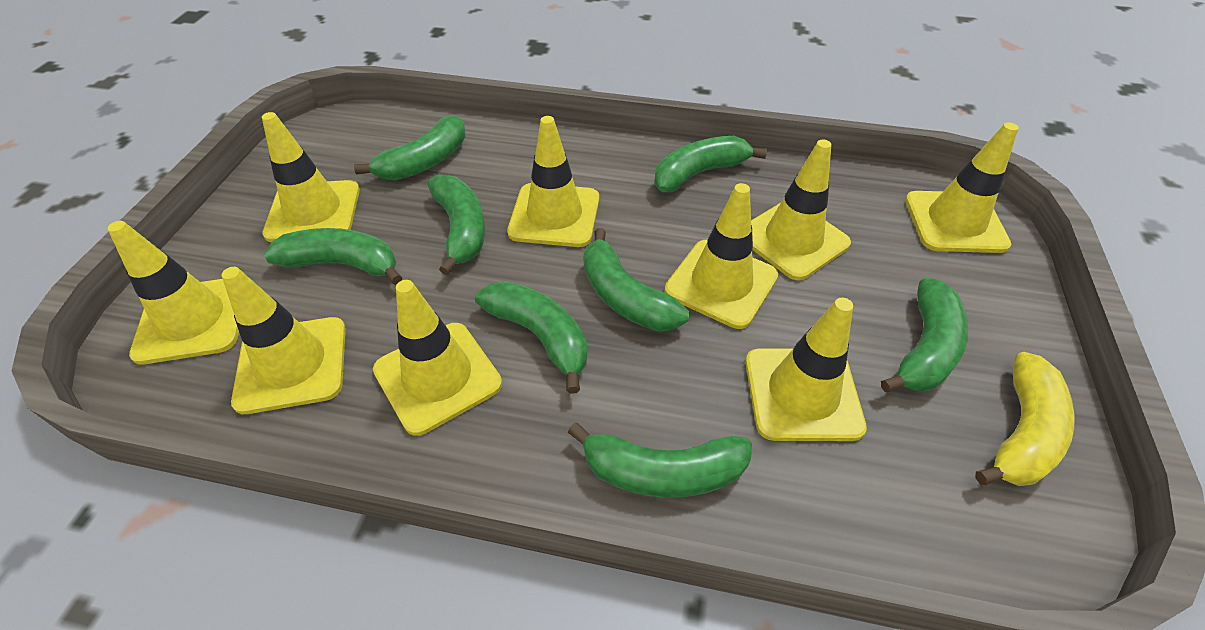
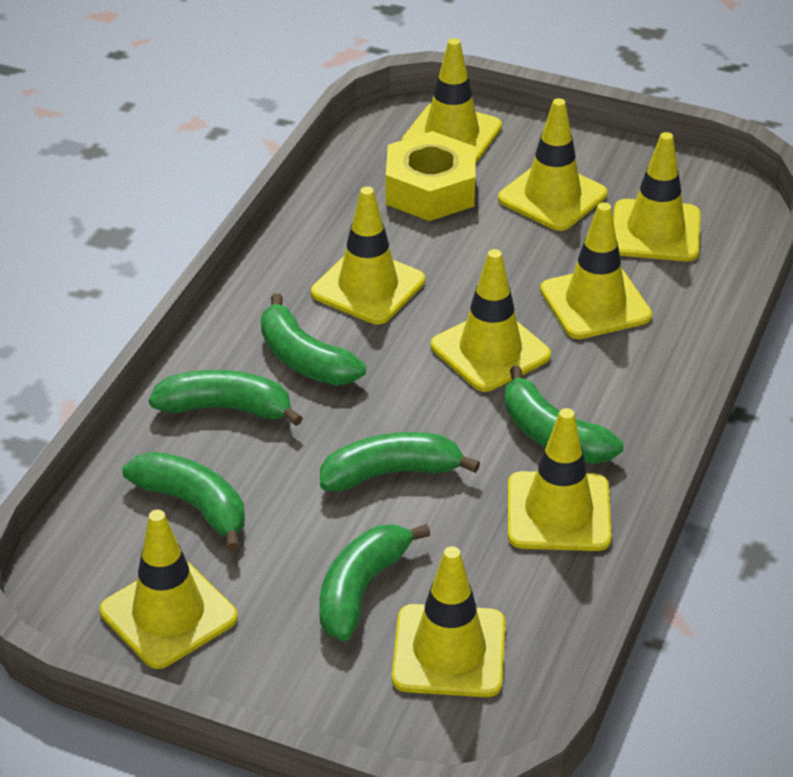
green banana: 8 -> 6
yellow banana: 1 -> 0
yellow nut: 0 -> 1

